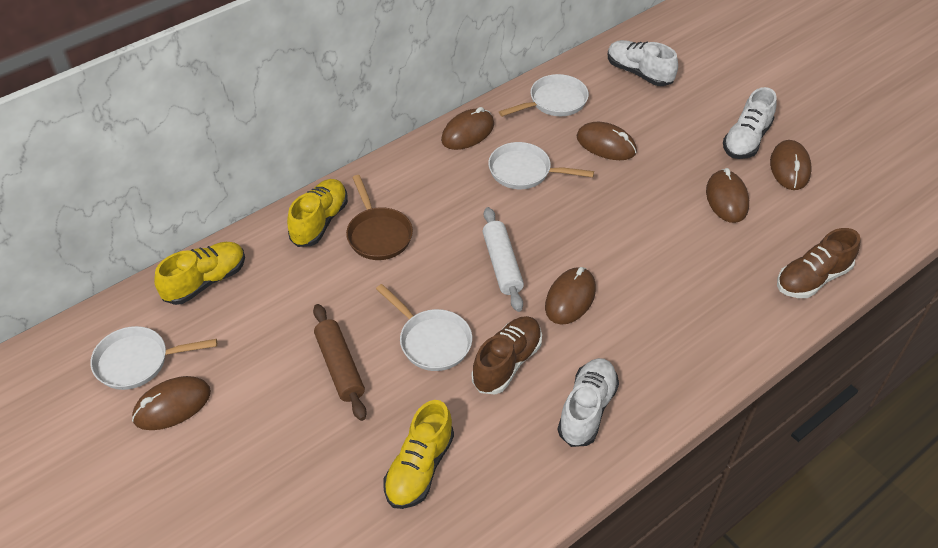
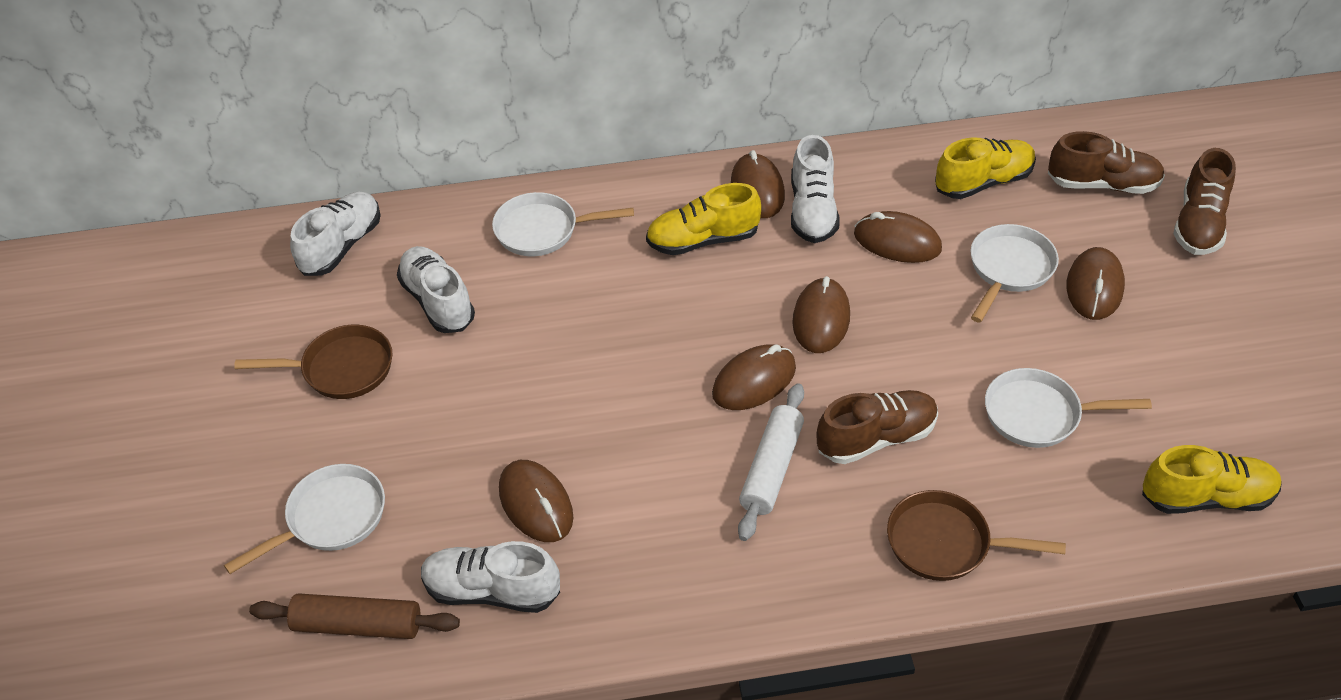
brown pan: 1 -> 2
brown shoe: 2 -> 3
white shoe: 3 -> 4

